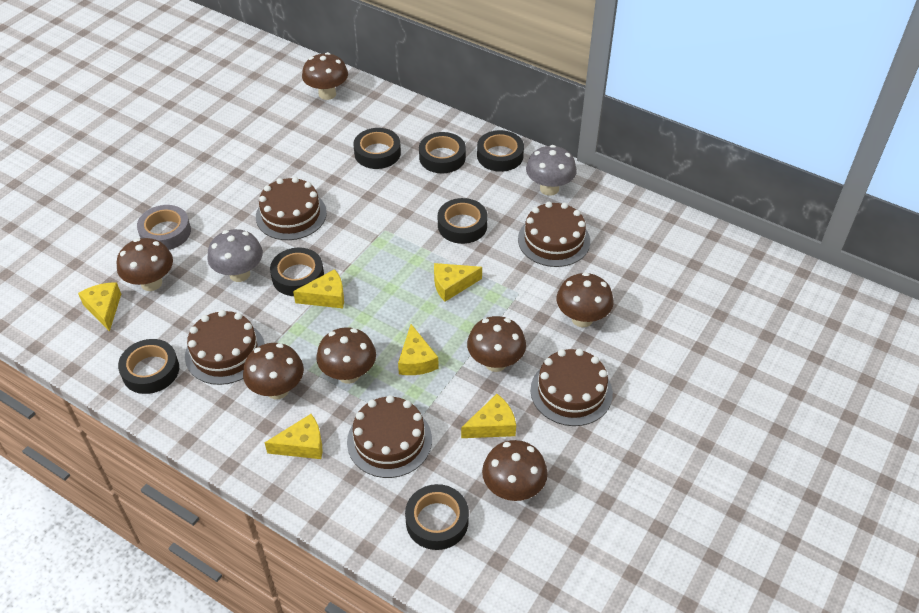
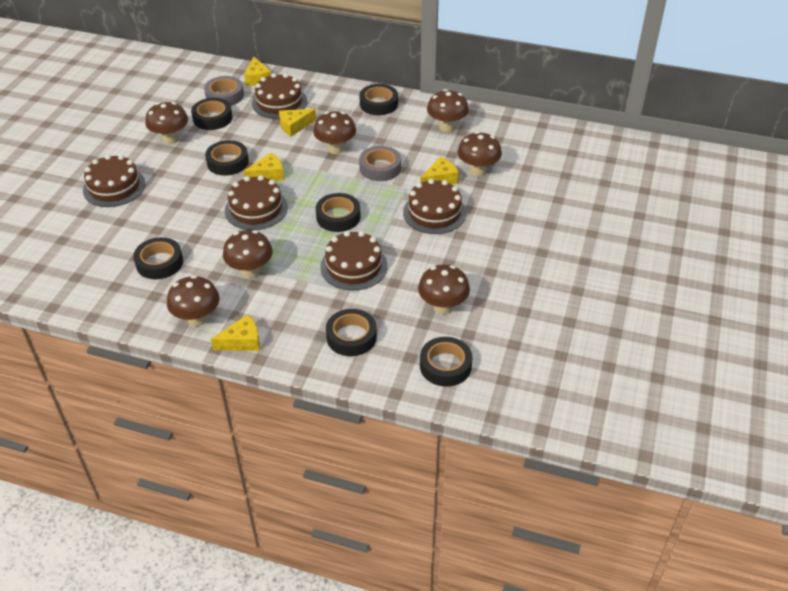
grey mushroom: 2 -> 0
grey tape: 1 -> 2
yellow cheese: 6 -> 5

